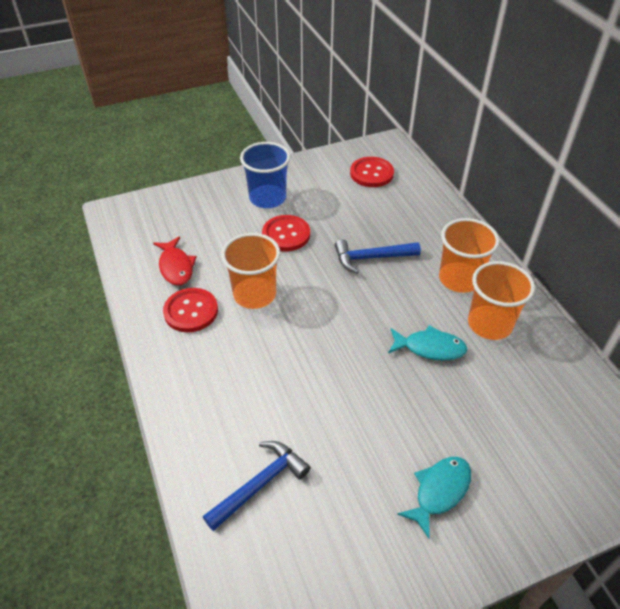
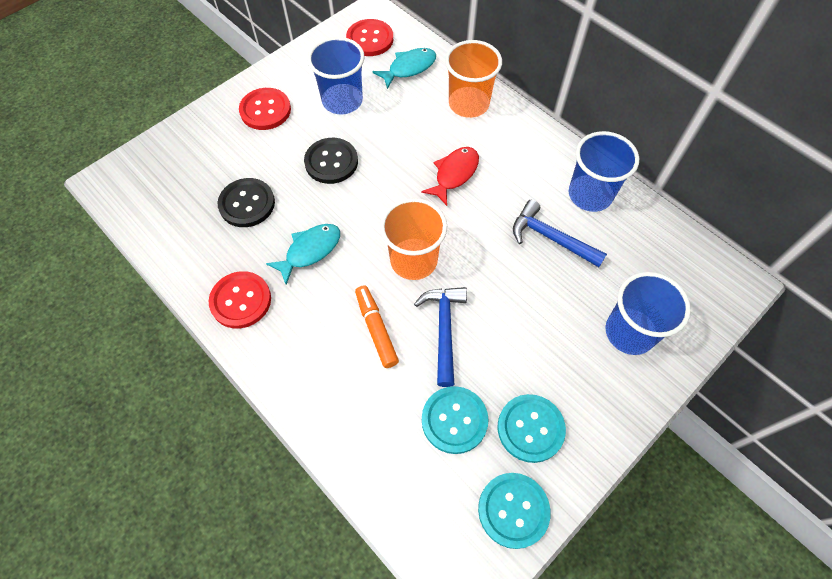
black button: 0 -> 2
blue cup: 1 -> 3
orange cup: 3 -> 2
orange marker: 0 -> 1
turquoise button: 0 -> 3

